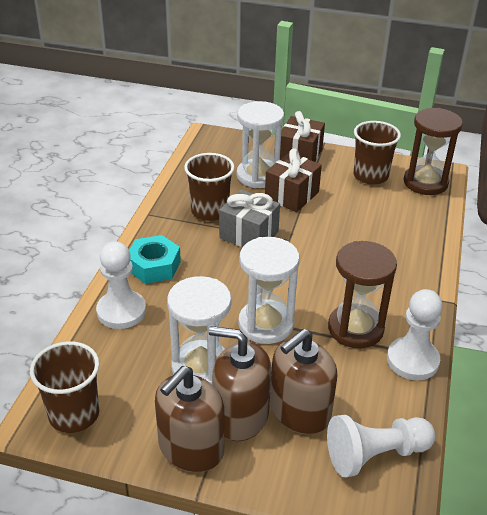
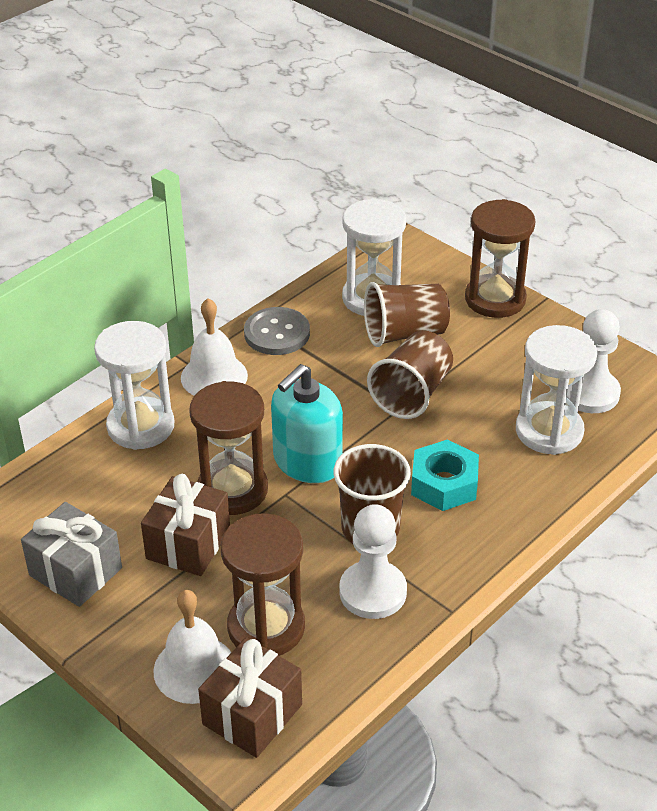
brown hourglass: 2 -> 3
brown soap dispenser: 3 -> 0
grey button: 0 -> 1
turquoise soap dispenser: 0 -> 1
white bell: 0 -> 2
white pawn: 3 -> 2

